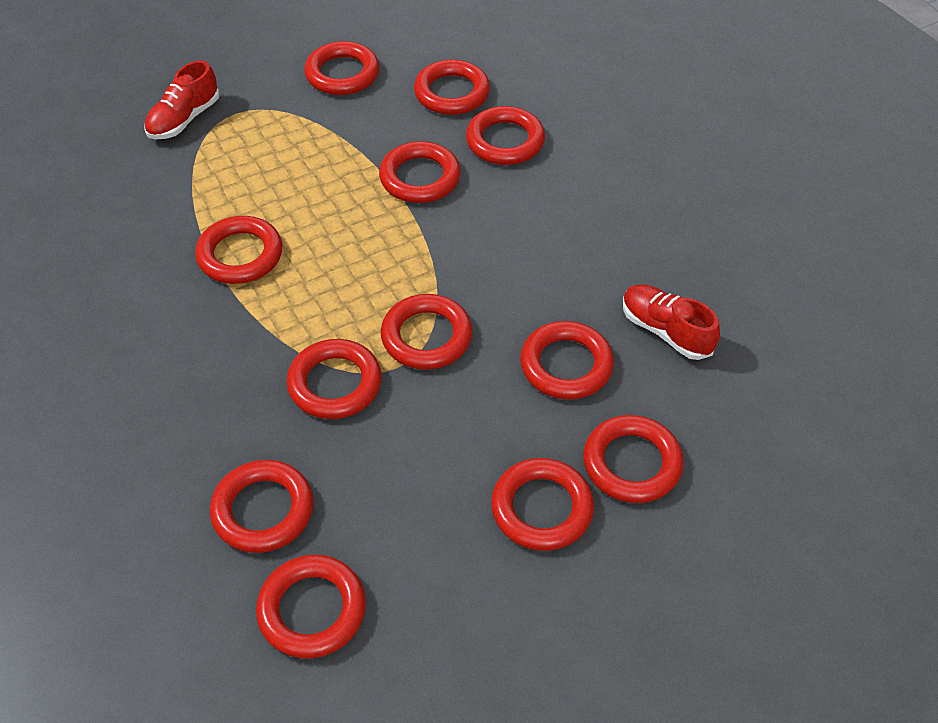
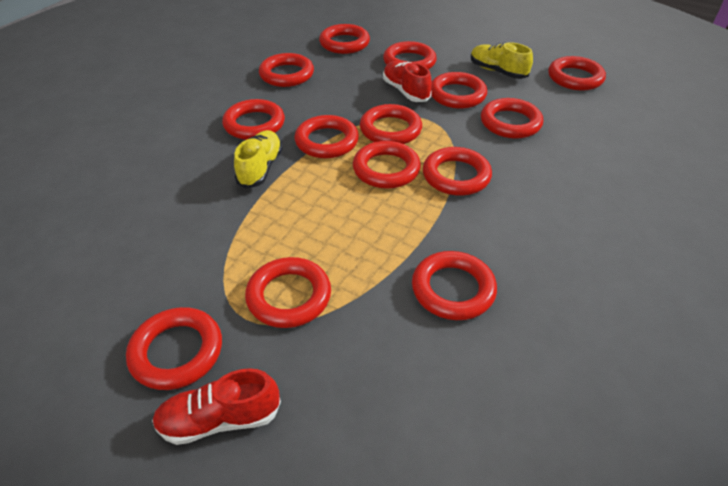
red ring: 12 -> 14
yellow shoe: 0 -> 2

